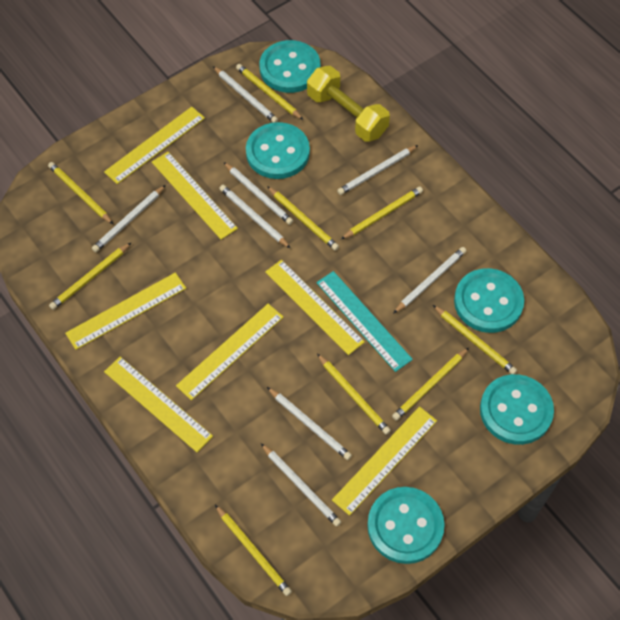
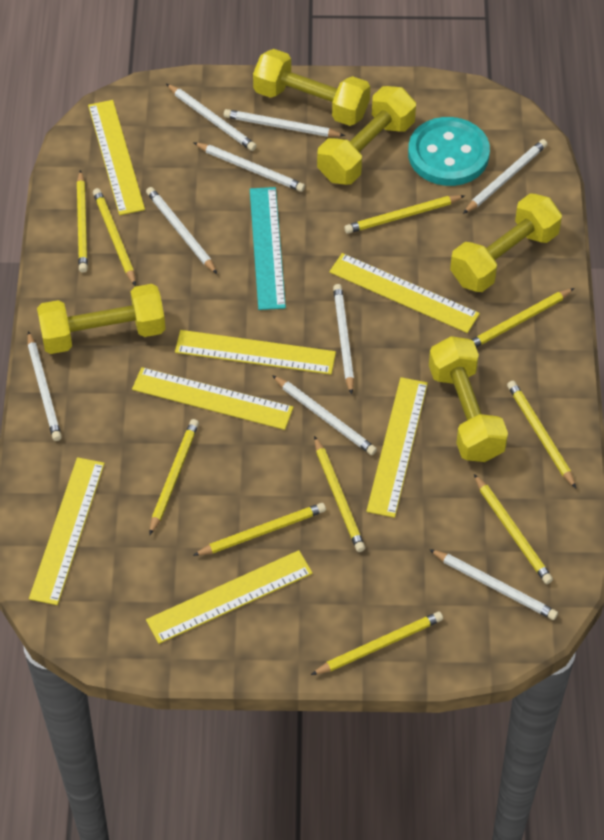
turquoise button: 5 -> 1
white pencil: 8 -> 9
yellow dumbbell: 1 -> 5
yellow pencil: 9 -> 10

